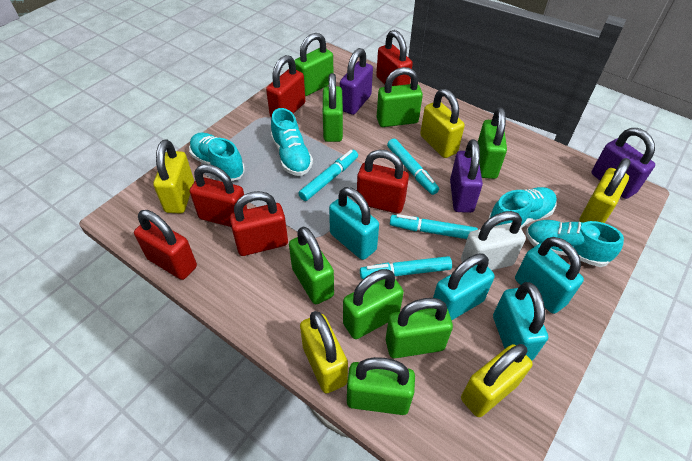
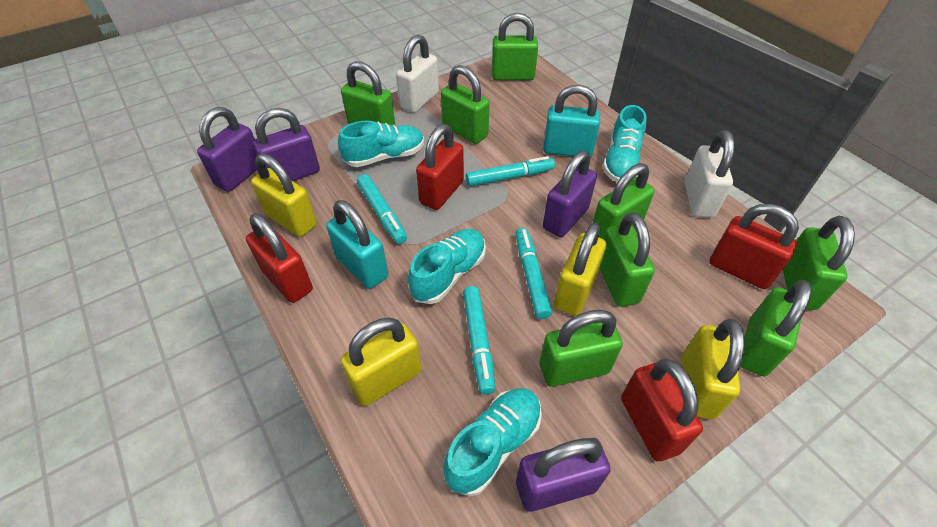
purple padlock: 3 -> 4
red padlock: 6 -> 4
turquoise padlock: 4 -> 2
white padlock: 1 -> 2
yellow padlock: 5 -> 4

